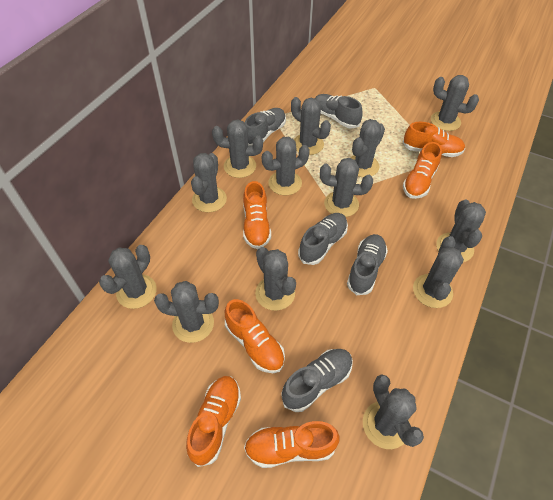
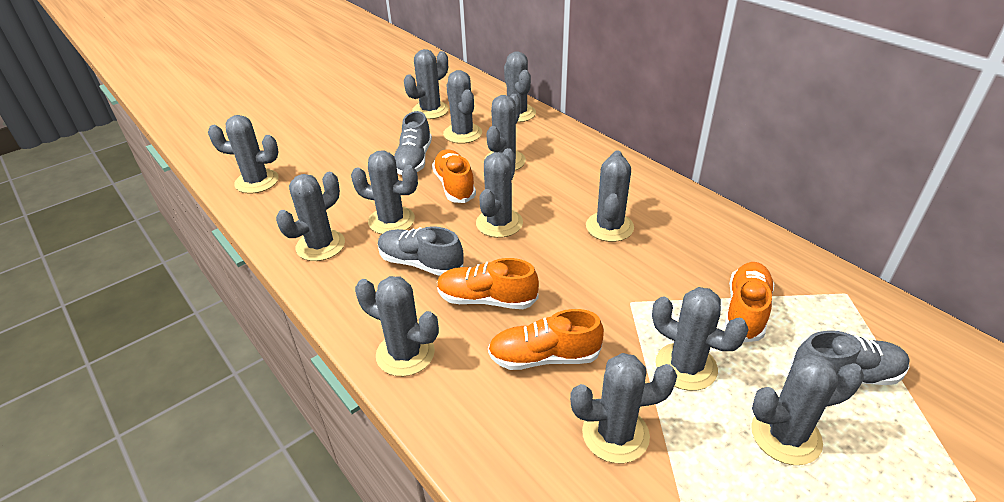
grey shoe: 5 -> 3
orange shoe: 6 -> 4

